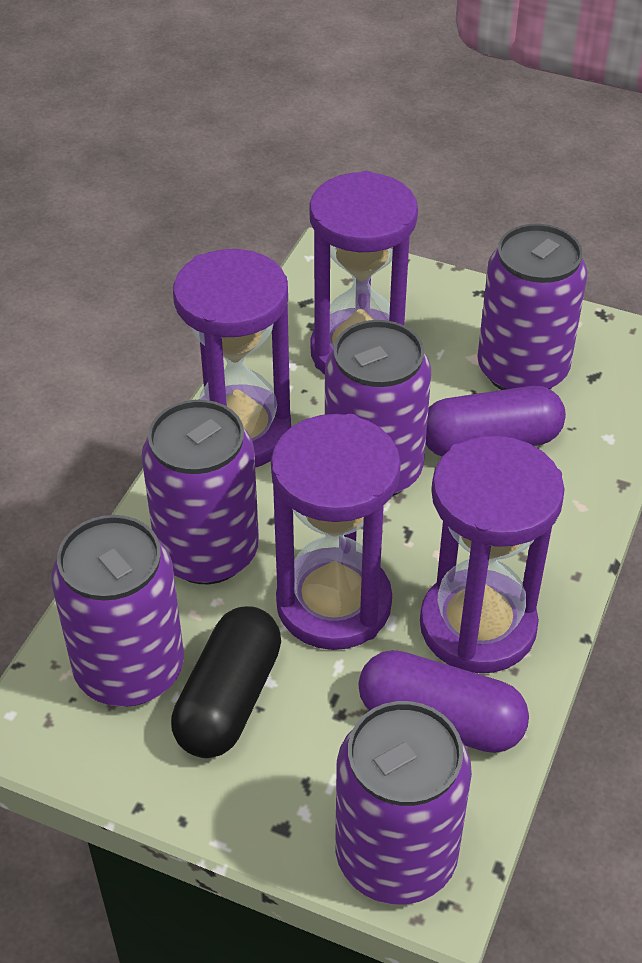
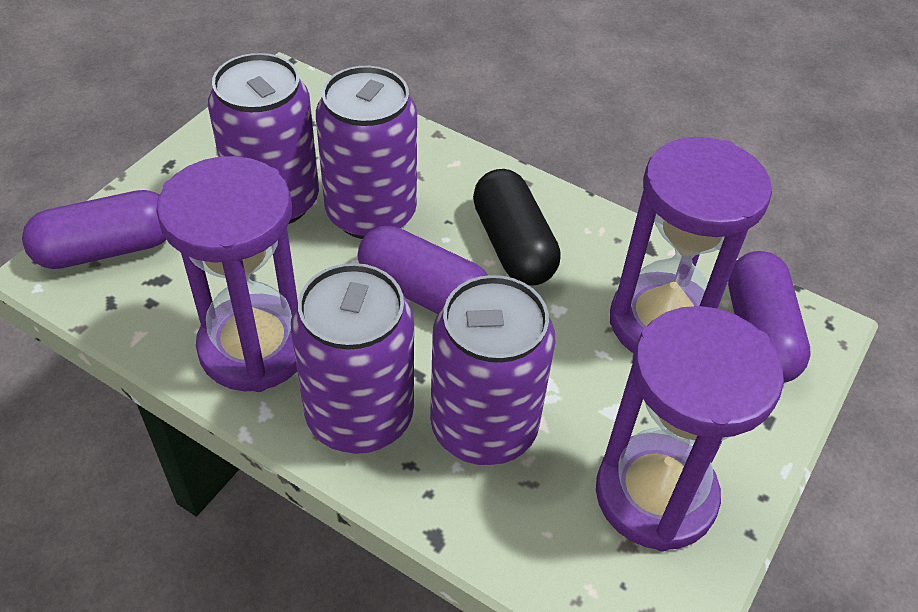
purple can: 5 -> 4
purple capsule: 2 -> 3
purple hourglass: 4 -> 3

